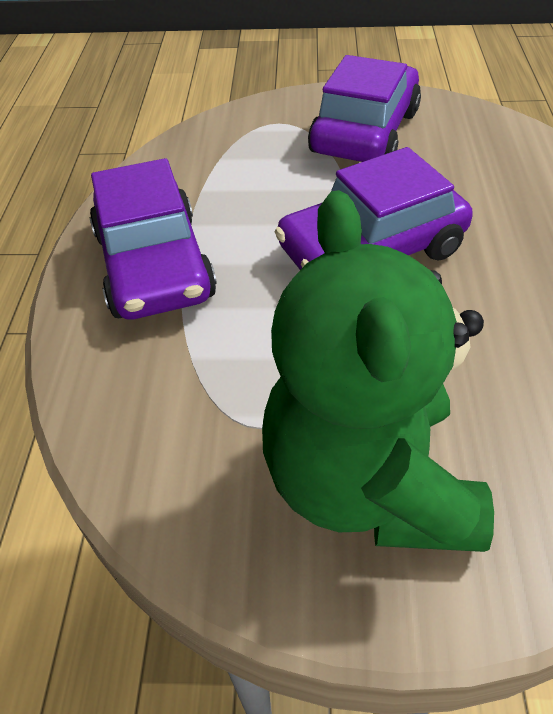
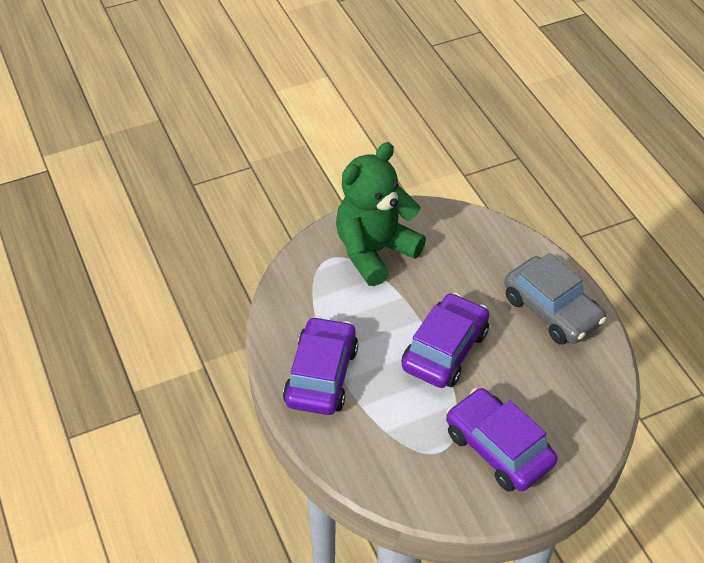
grey car: 0 -> 1

